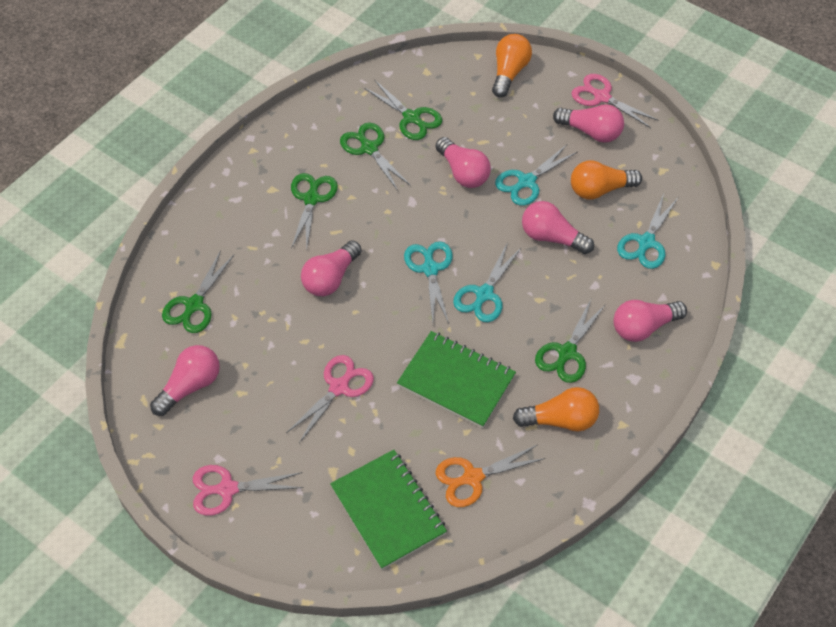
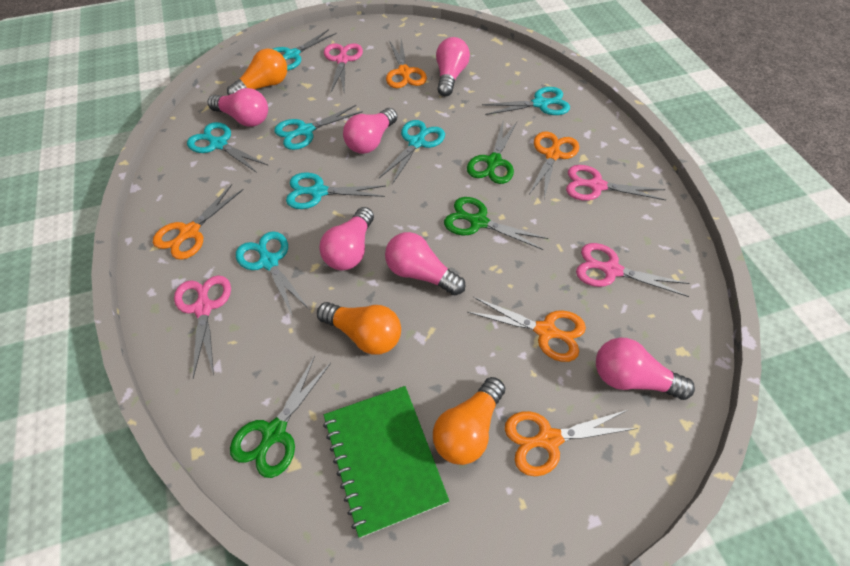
green notebook: 2 -> 1
green scissors: 5 -> 3
orange scissors: 1 -> 5
pink scissors: 3 -> 4
turquoise scissors: 4 -> 7

